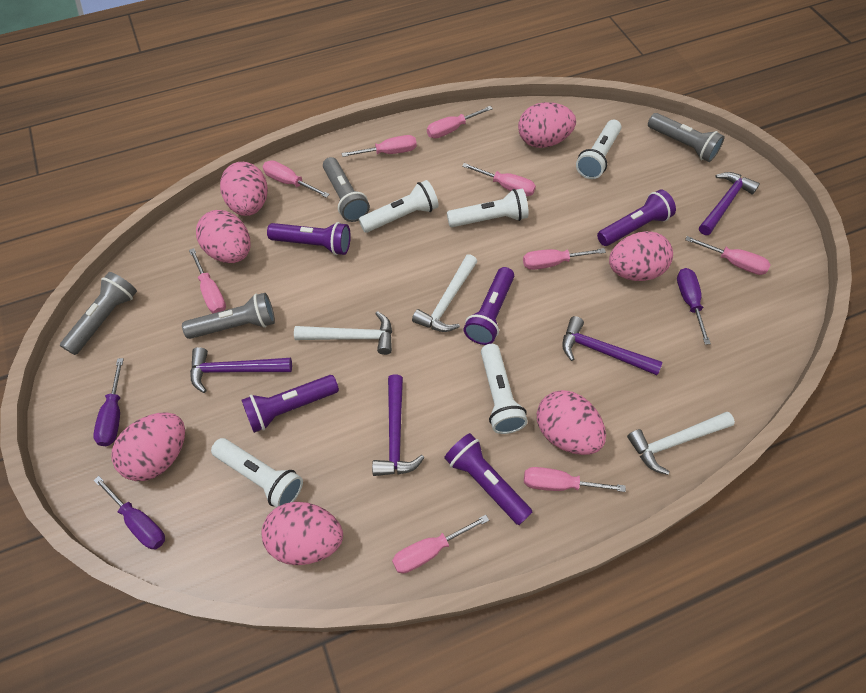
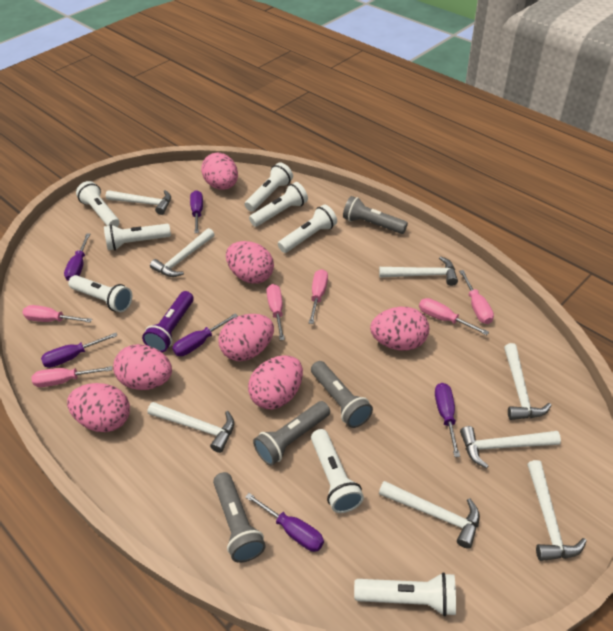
pink screwdriver: 9 -> 6
purple flashlight: 5 -> 1
purple hammer: 4 -> 0
purple screwdriver: 3 -> 6
white flashlight: 5 -> 8
white hammer: 3 -> 8

